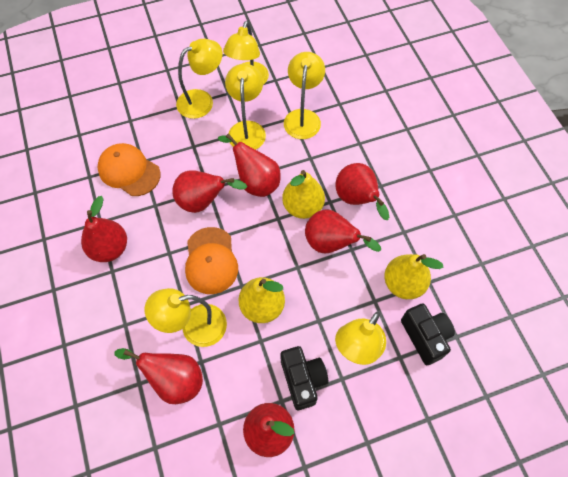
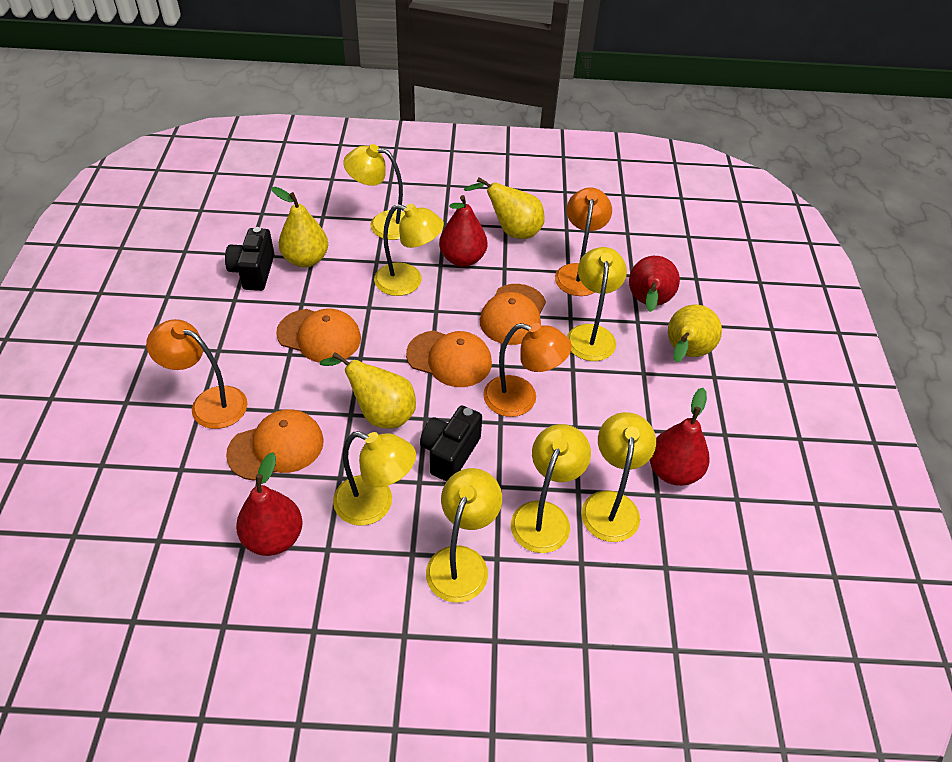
orange cap: 2 -> 4
orange lamp: 0 -> 3
red pear: 7 -> 4
yellow lamp: 6 -> 7
yellow pear: 3 -> 4

